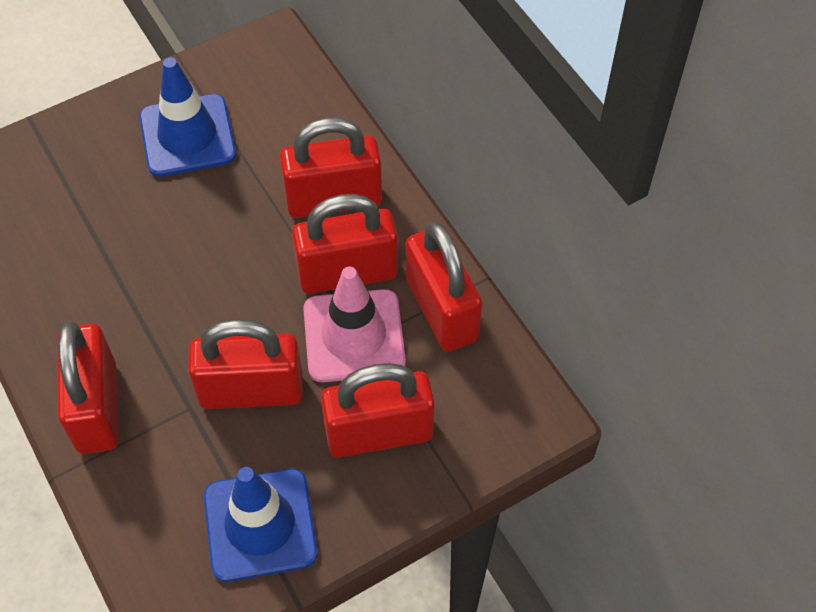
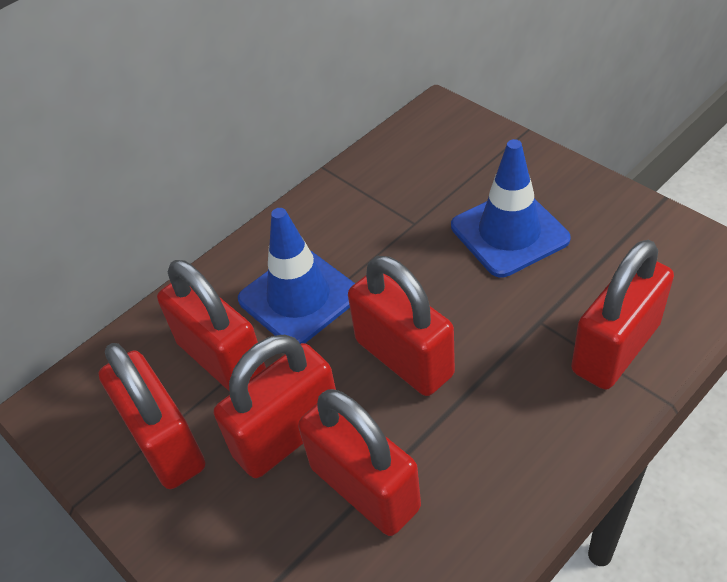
pink traffic cone: 1 -> 0

